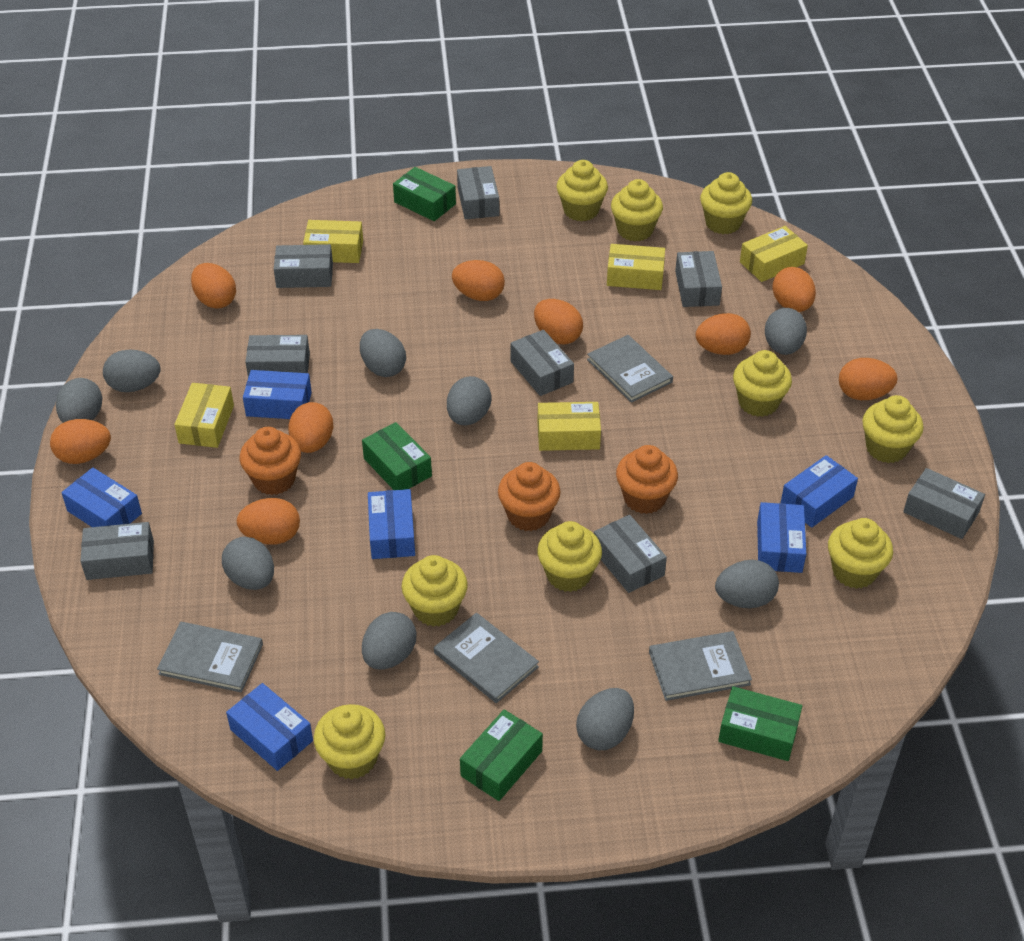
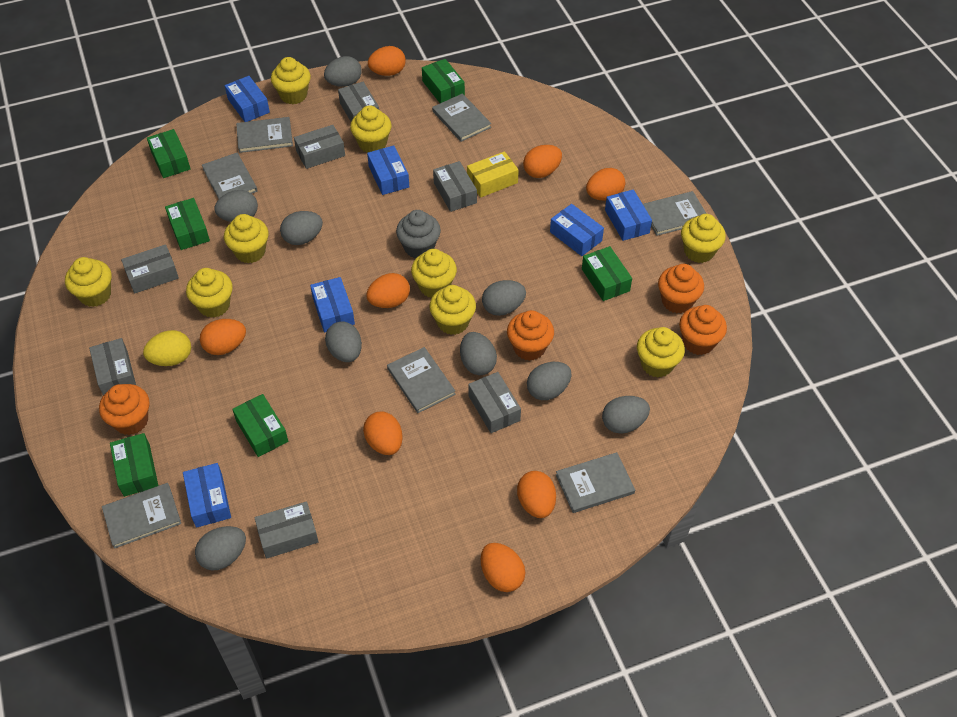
green box: 4 -> 6
grey book: 4 -> 7
grey box: 8 -> 7
grey cupcake: 0 -> 1
orange cupcake: 3 -> 4
orange egg: 9 -> 8
yellow box: 5 -> 1
yellow egg: 0 -> 1

